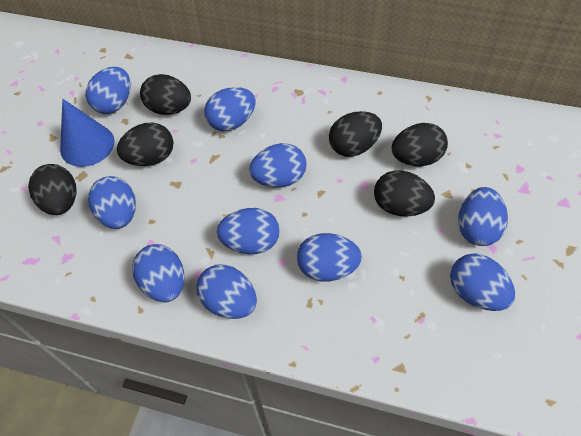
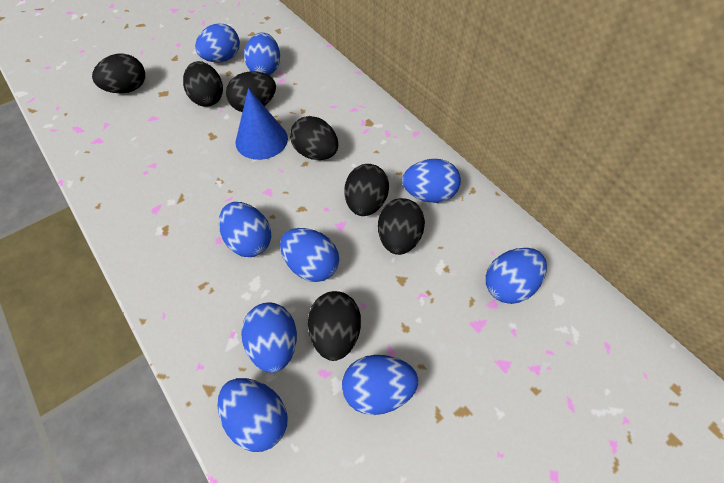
black egg: 6 -> 7
blue egg: 10 -> 9

